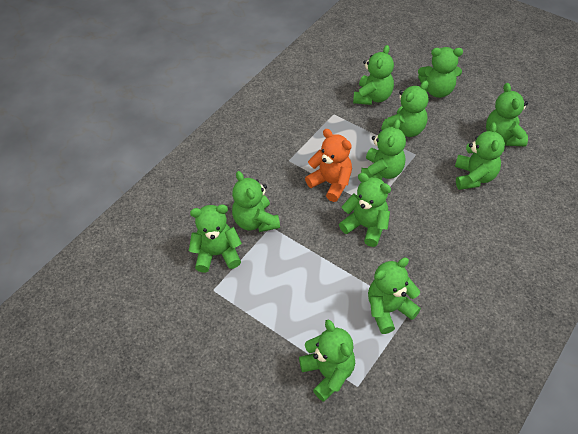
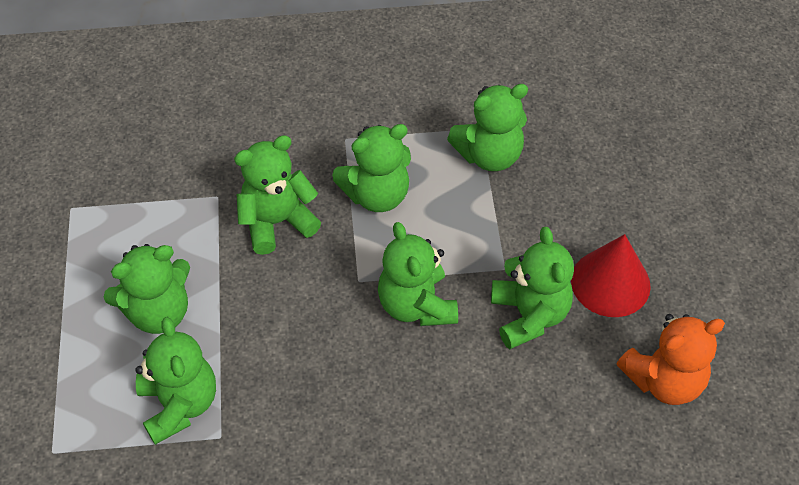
green teddy bear: 11 -> 7
red cone: 0 -> 1

